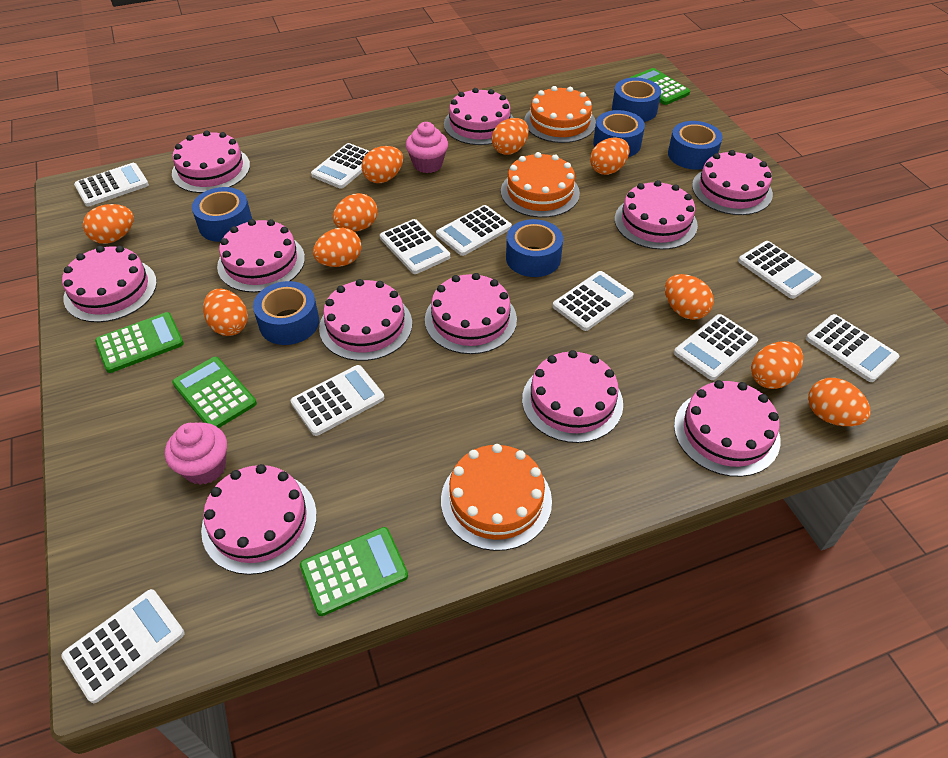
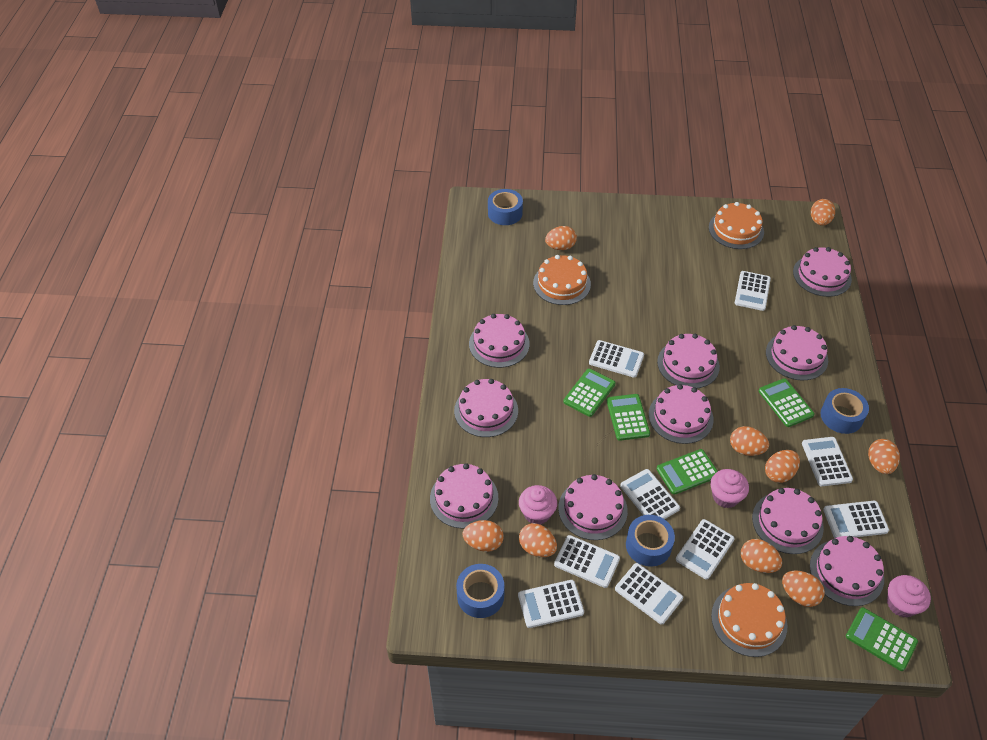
blue tape: 6 -> 4
green calculator: 4 -> 5
orange egg: 10 -> 9
pink cake: 11 -> 10
pink cupcake: 2 -> 3
white calculator: 10 -> 9

